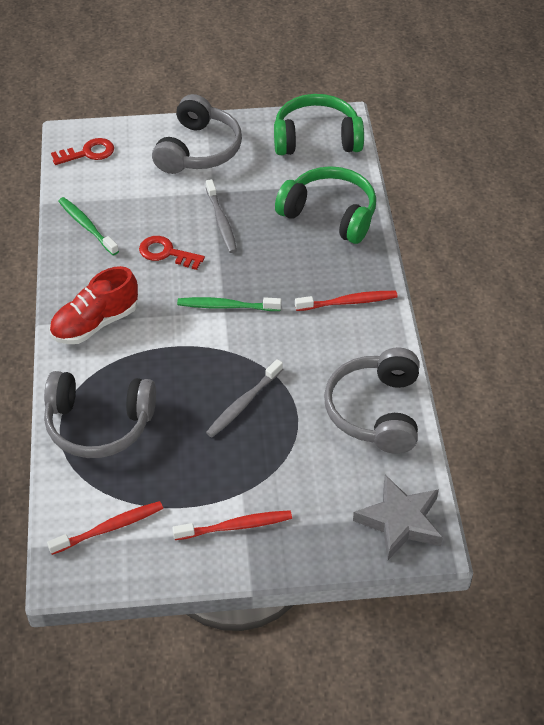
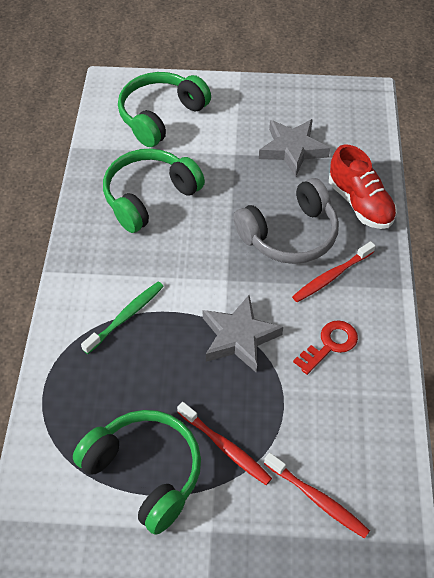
green headphones: 2 -> 3
green toothbrush: 2 -> 1
grey headphones: 3 -> 1
grey star: 1 -> 2
grey toothbrush: 2 -> 0
red key: 2 -> 1

